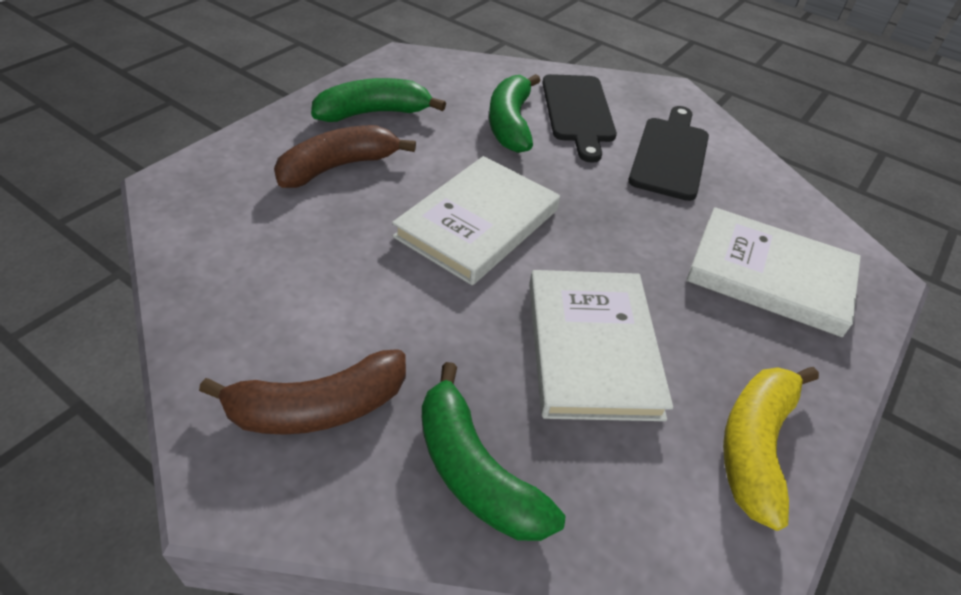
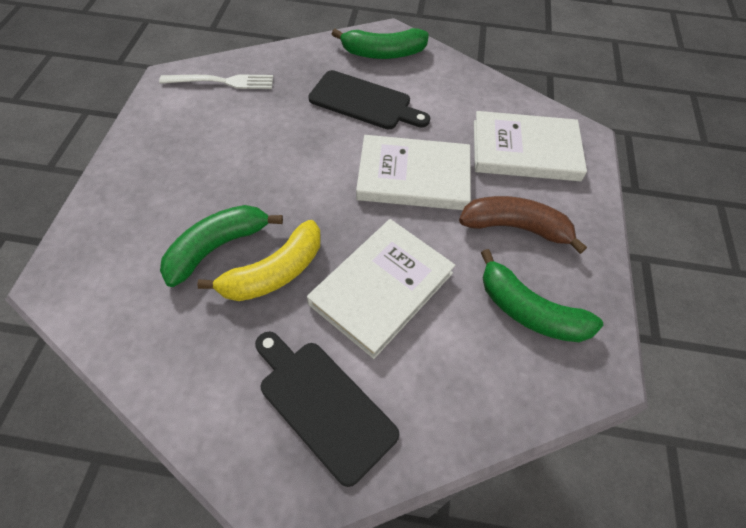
brown banana: 2 -> 1
white fork: 0 -> 1

